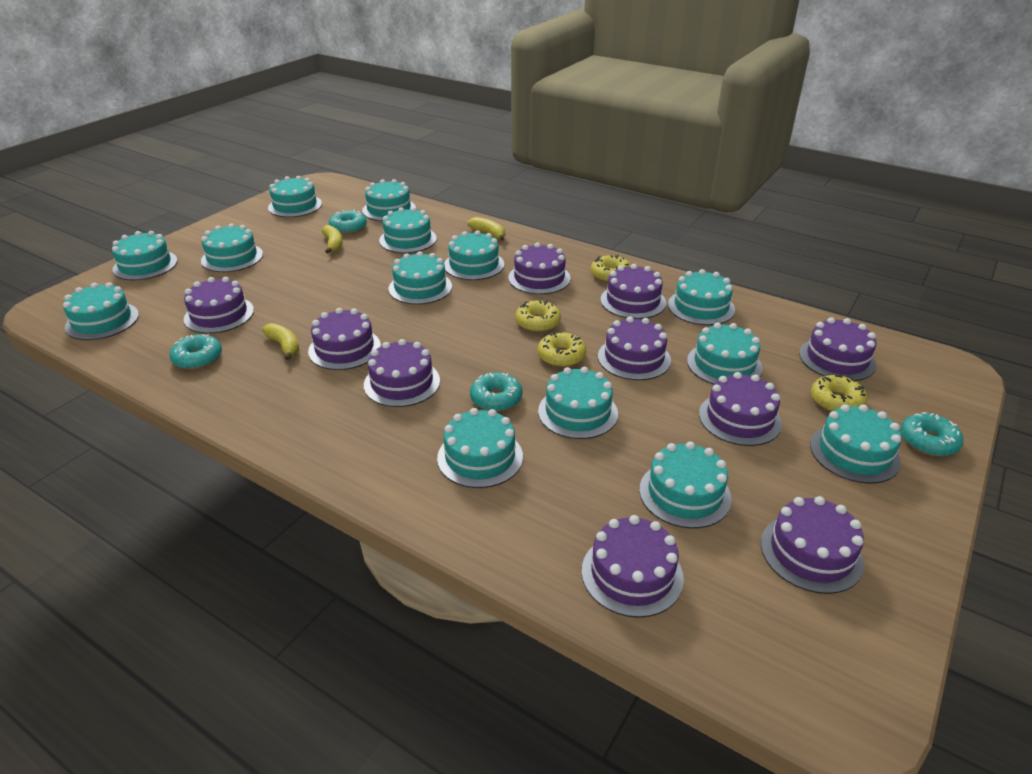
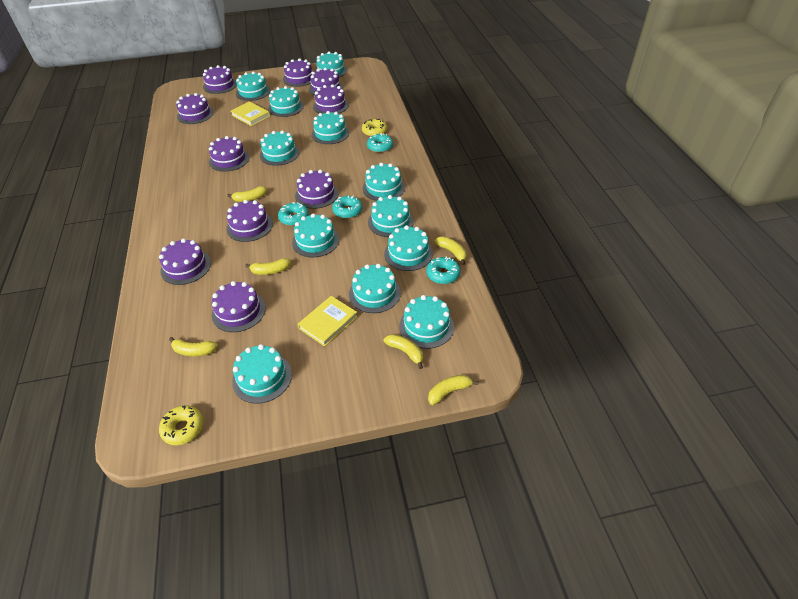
turquoise cake: 14 -> 12
yellow banana: 3 -> 6
yellow book: 0 -> 2
yellow donut: 4 -> 2

